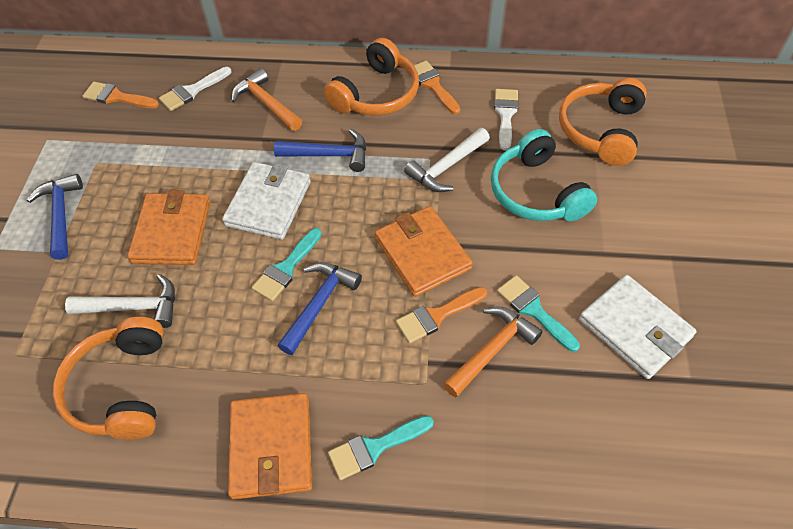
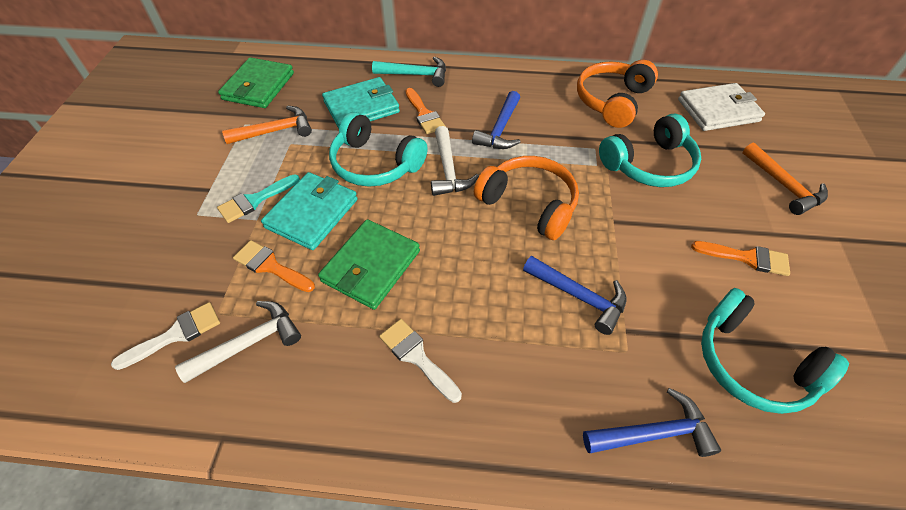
green wallet: 0 -> 2
orange headphones: 3 -> 2
orange wallet: 3 -> 0
turquoise brush: 3 -> 1
turquoise hammer: 0 -> 1
turquoise headphones: 1 -> 3
turquoise wallet: 0 -> 2
white wallet: 2 -> 1

